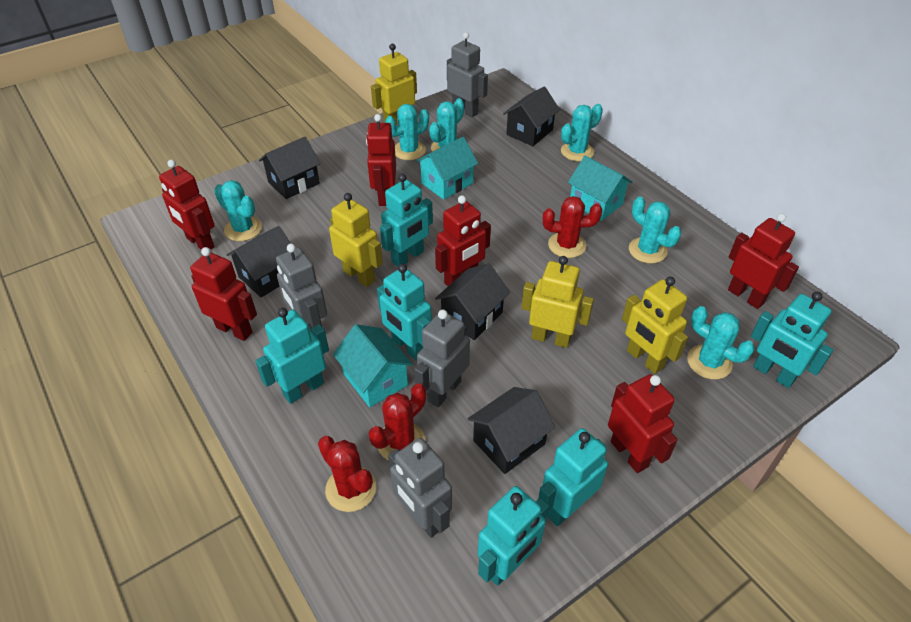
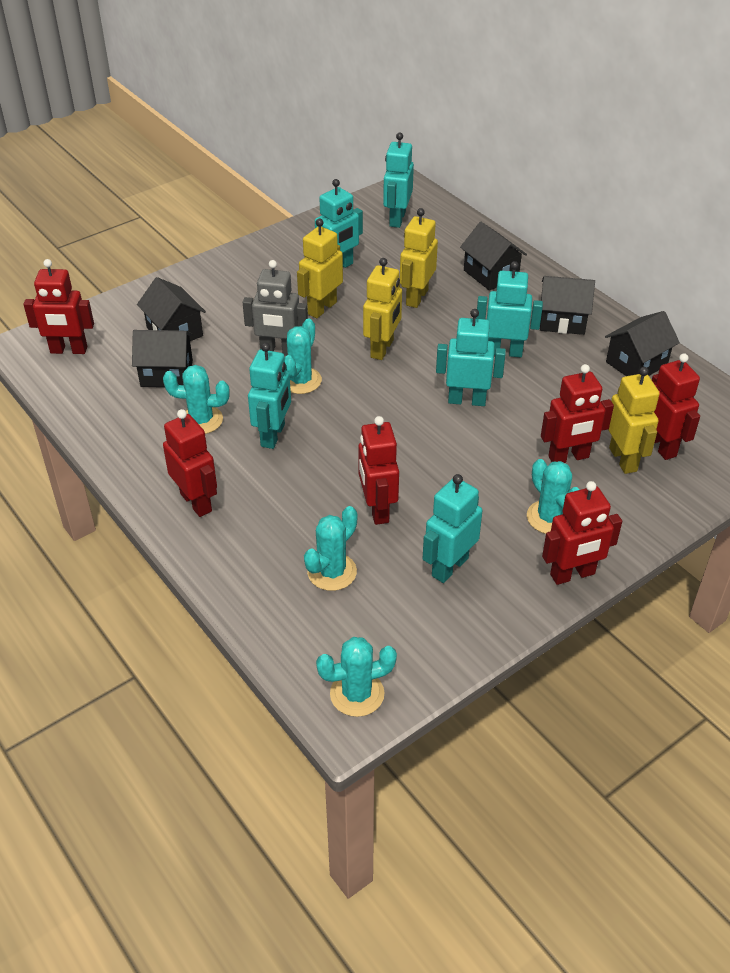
grey robot: 4 -> 1
red cactus: 3 -> 0
turquoise cactus: 6 -> 5
turquoise house: 3 -> 0

